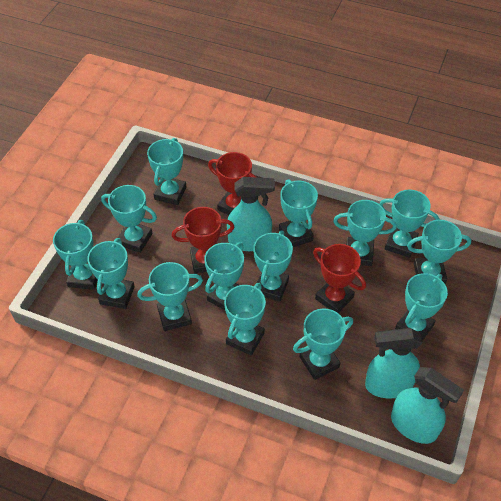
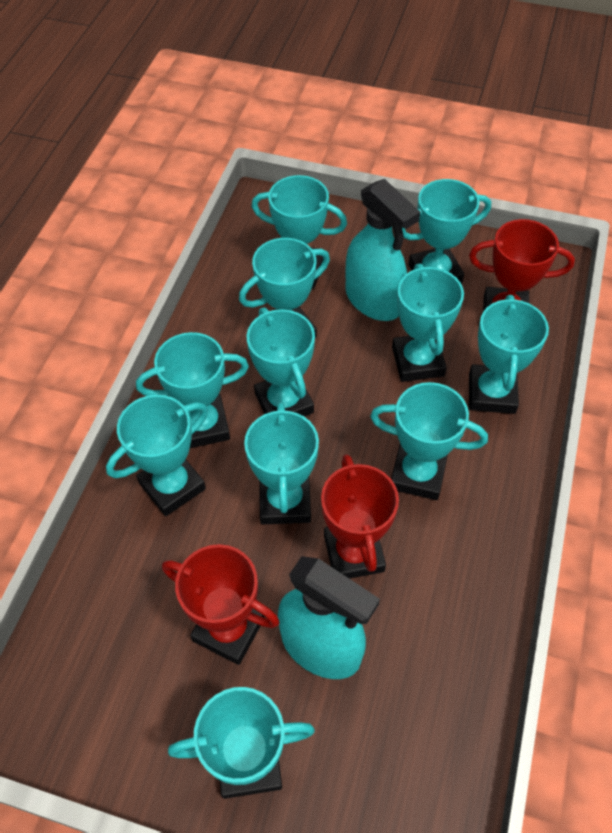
turquoise spray bottle: 3 -> 2
turquoise trophy: 14 -> 11

